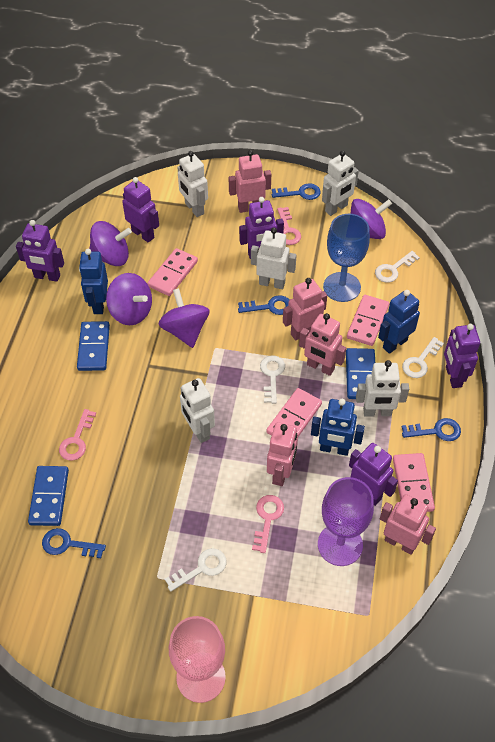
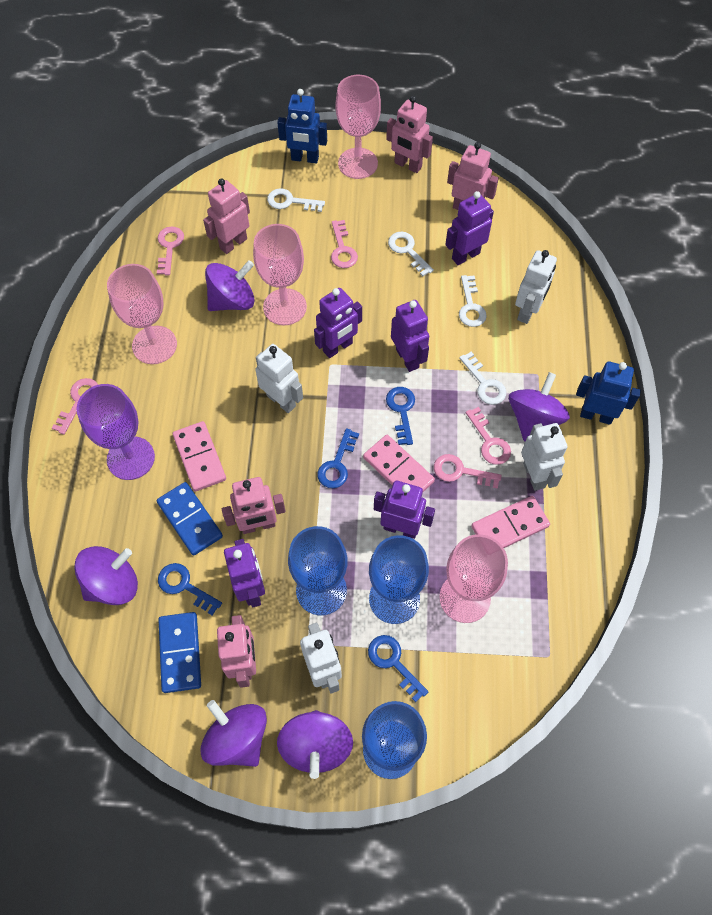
blue domino: 3 -> 2
blue goblet: 1 -> 3
blue robot: 3 -> 2
pink domino: 4 -> 3
pink goblet: 1 -> 4
pink key: 3 -> 5
purple spinning top: 4 -> 5
white robot: 5 -> 4

